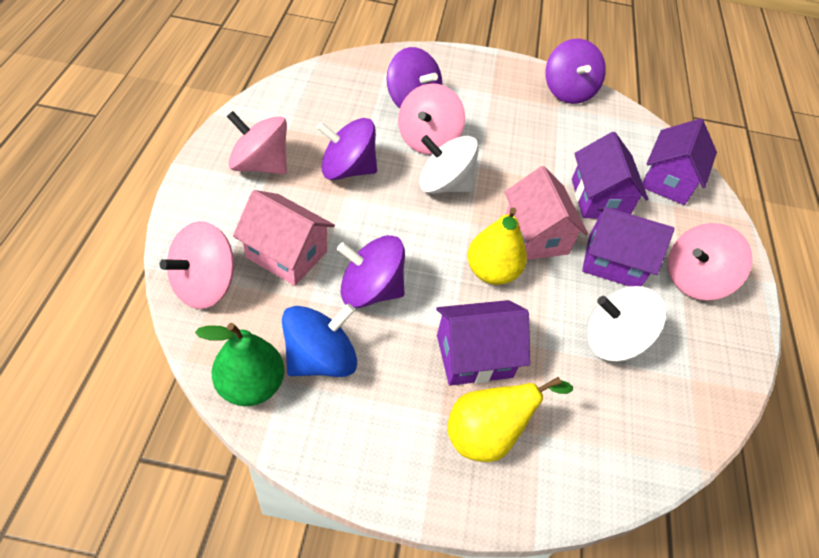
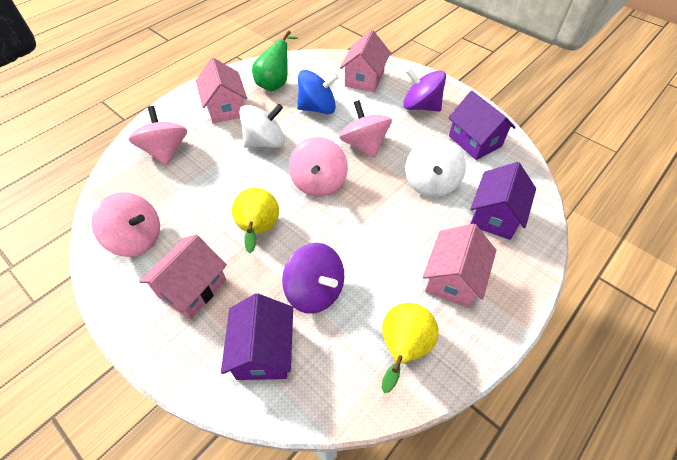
pink house: 2 -> 4
purple house: 4 -> 3
purple spinning top: 4 -> 2

